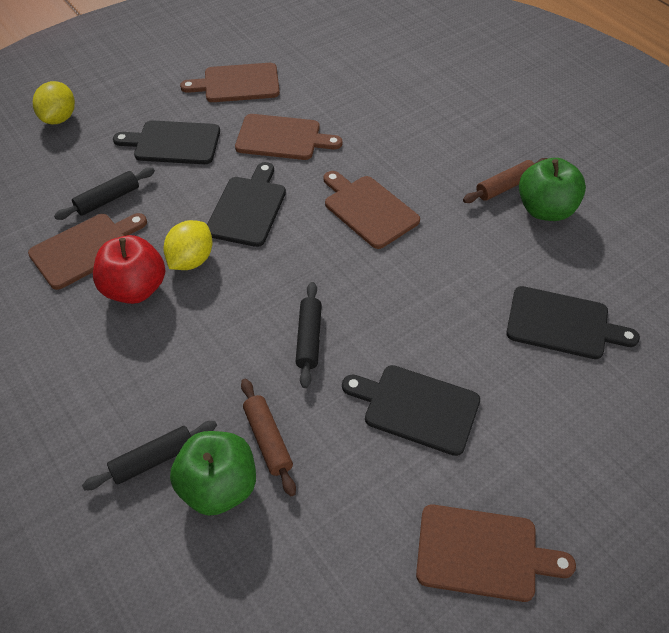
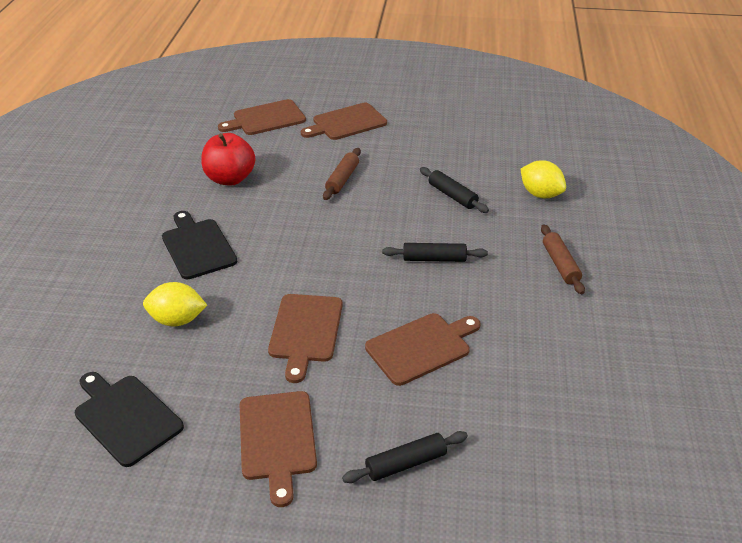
black cutting board: 4 -> 2
green apple: 2 -> 0

